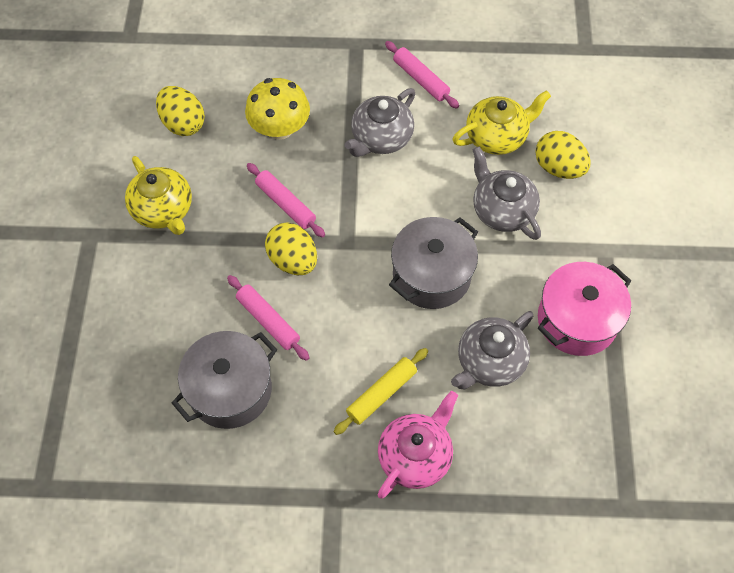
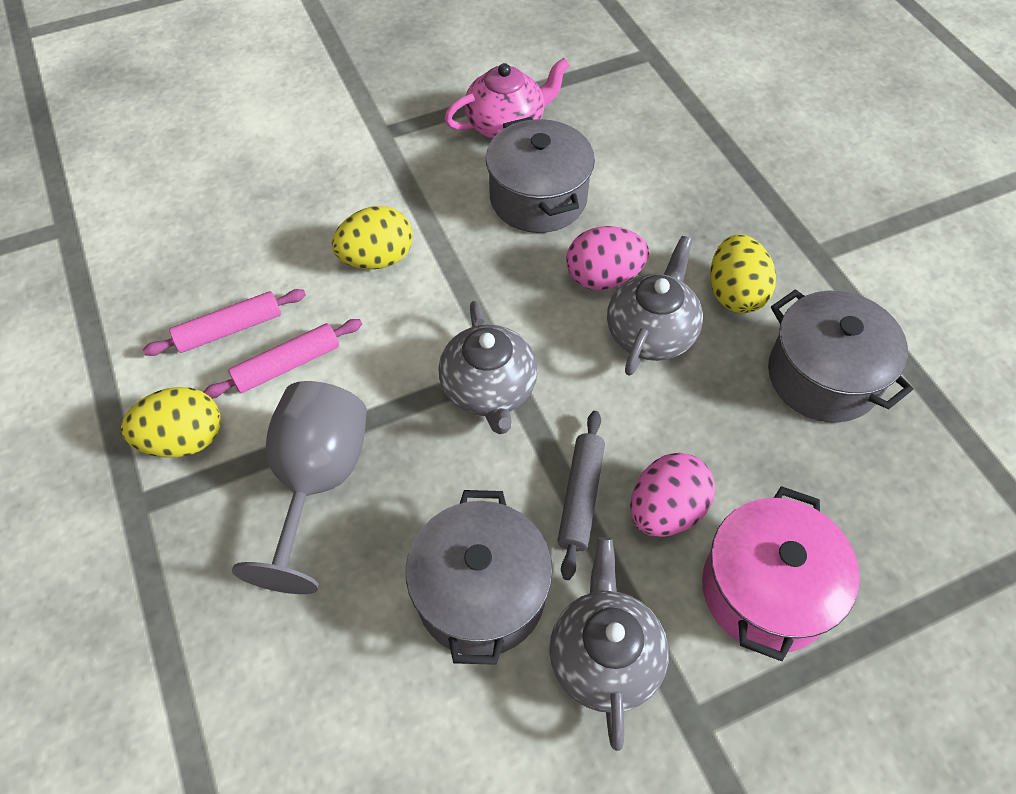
grey goblet: 0 -> 1
grey pot: 2 -> 3
grey rolling pin: 0 -> 1
pink egg: 0 -> 2
pink rolling pin: 3 -> 2
yellow mushroom: 1 -> 0
yellow rolling pin: 1 -> 0
yellow teapot: 2 -> 0

